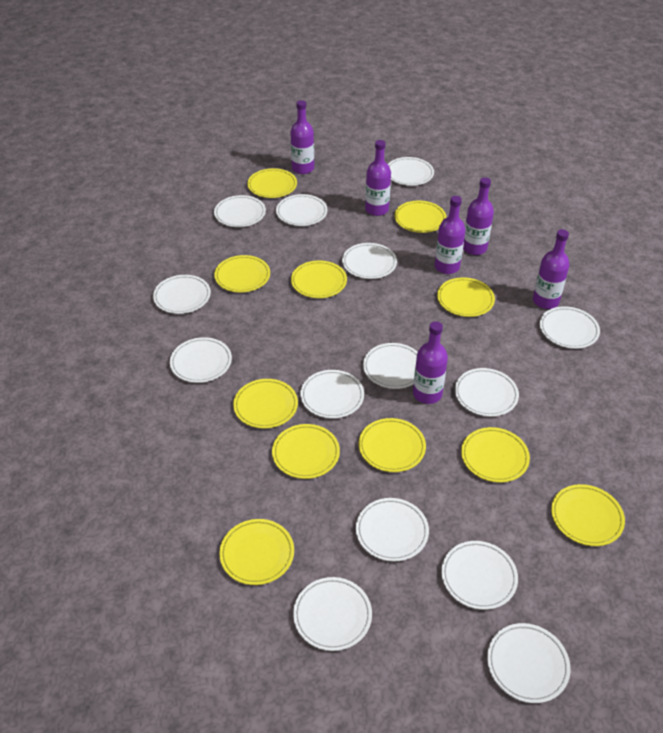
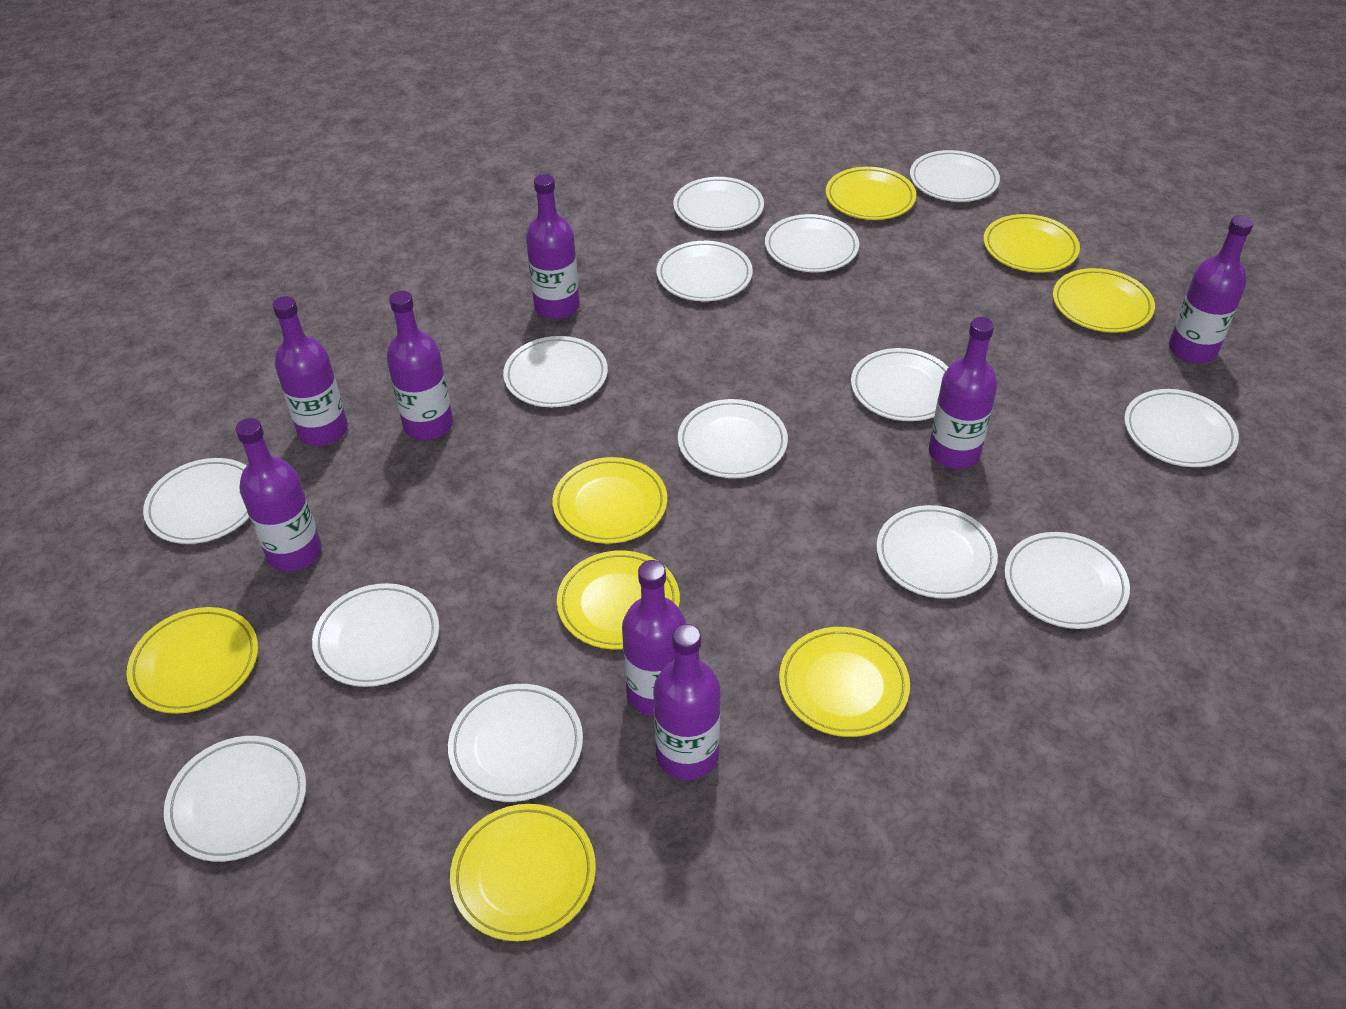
purple bottle: 6 -> 8
yellow plate: 11 -> 8

